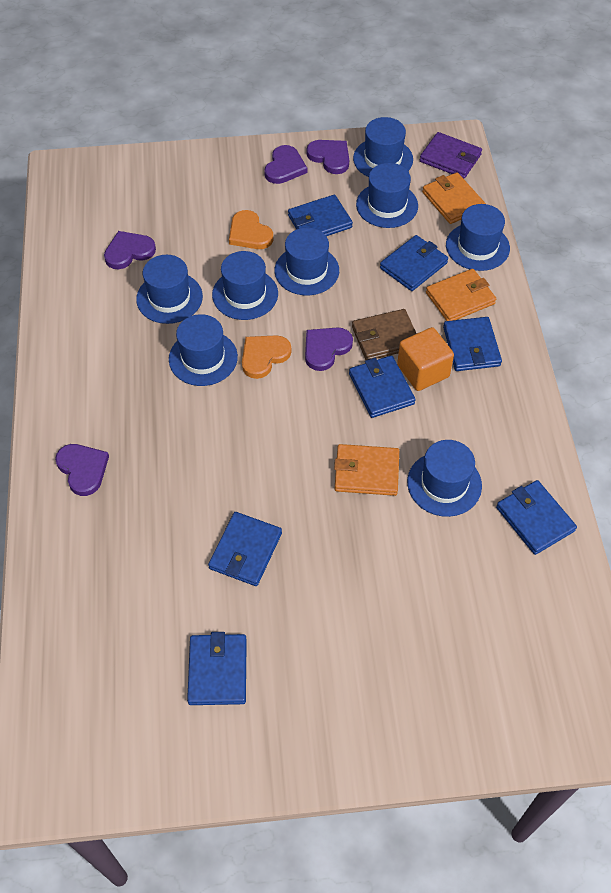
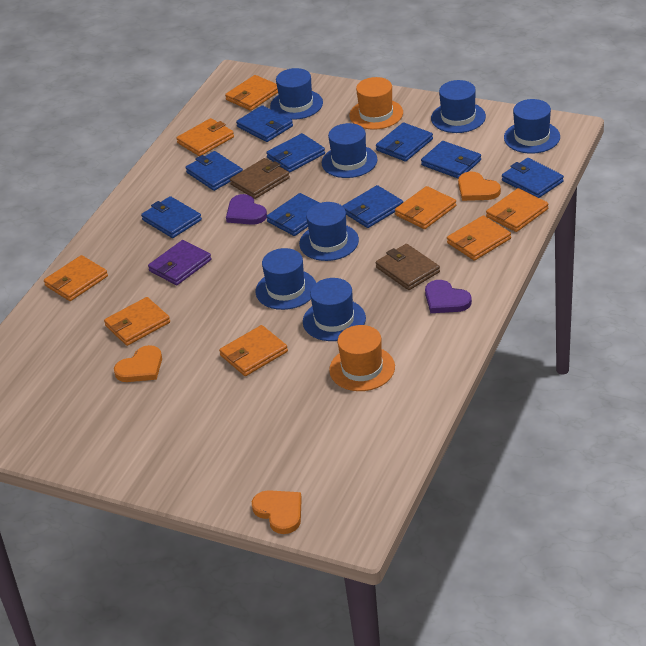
blue hat: 8 -> 7
blue wallet: 7 -> 9
brown wallet: 1 -> 2
orange cube: 1 -> 0
orange hat: 0 -> 2
orange heart: 2 -> 3
orange wallet: 3 -> 8
purple heart: 5 -> 2

